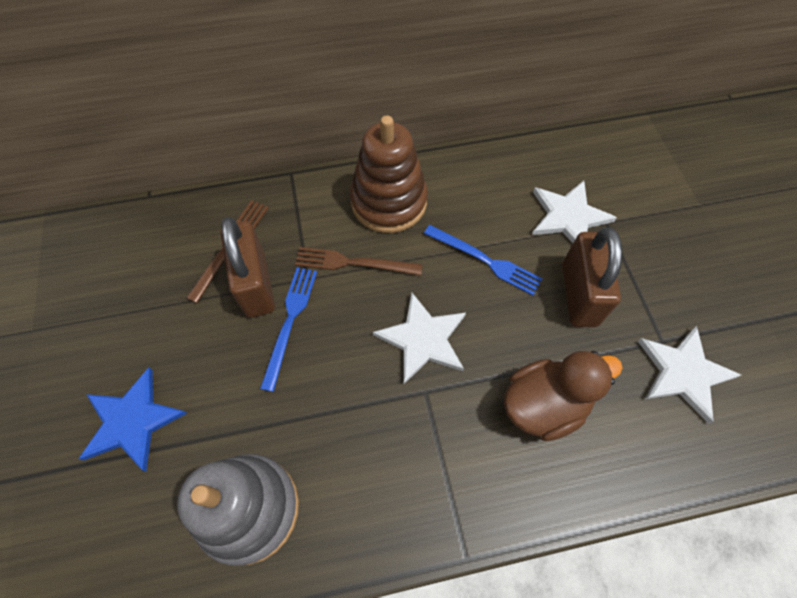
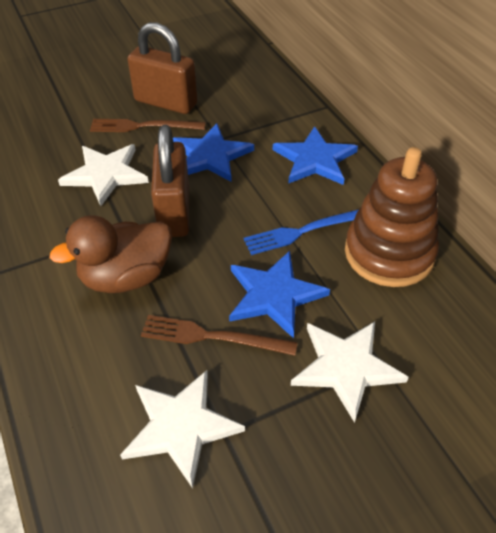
blue fork: 2 -> 1
blue star: 1 -> 3
grey stacking toy: 1 -> 0

